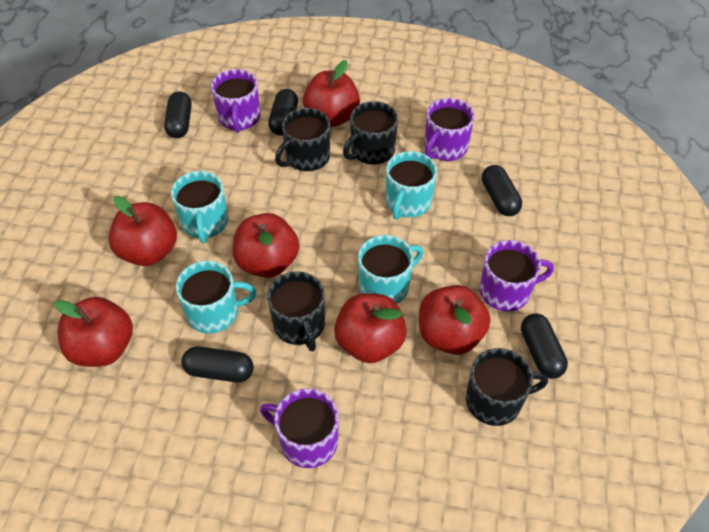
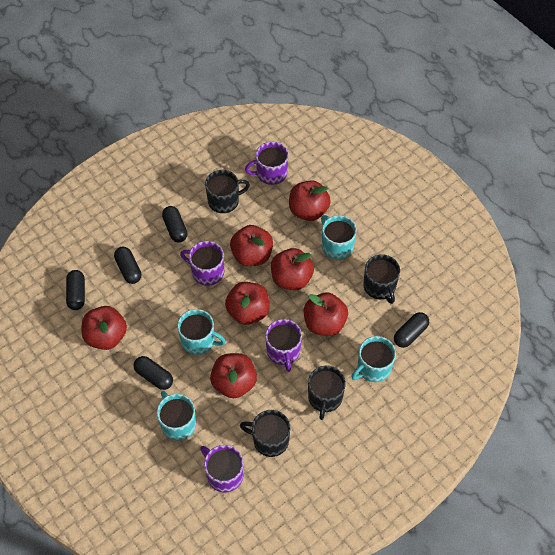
red apple: 6 -> 7

